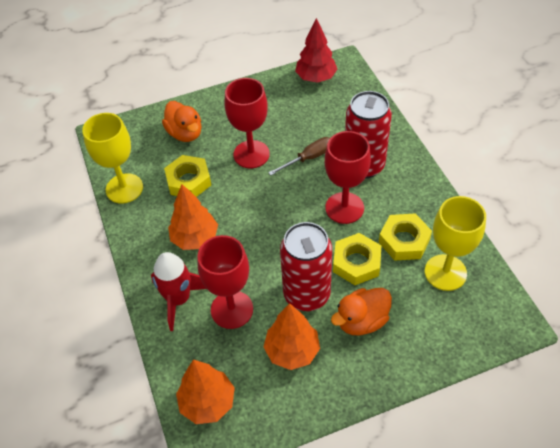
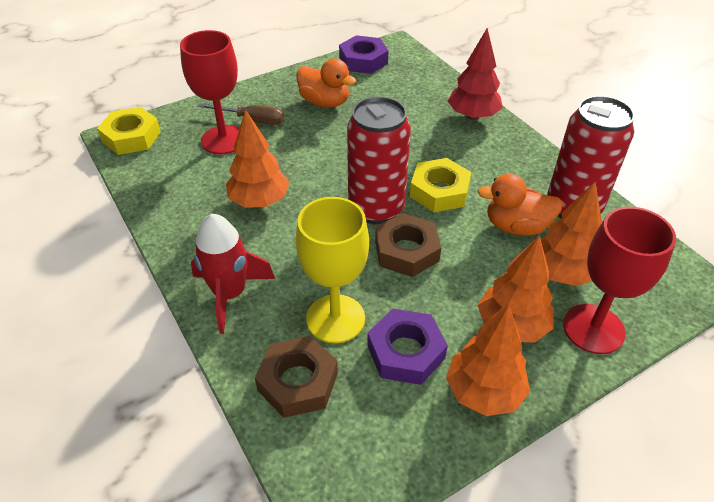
brown nut: 0 -> 2
orange tree: 3 -> 4
purple nut: 0 -> 2
red goblet: 3 -> 2
yellow goblet: 2 -> 1
yellow nut: 3 -> 2

